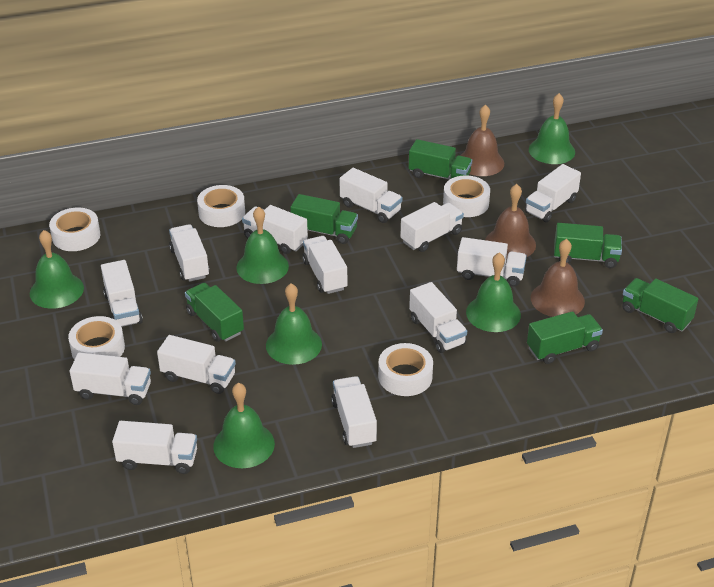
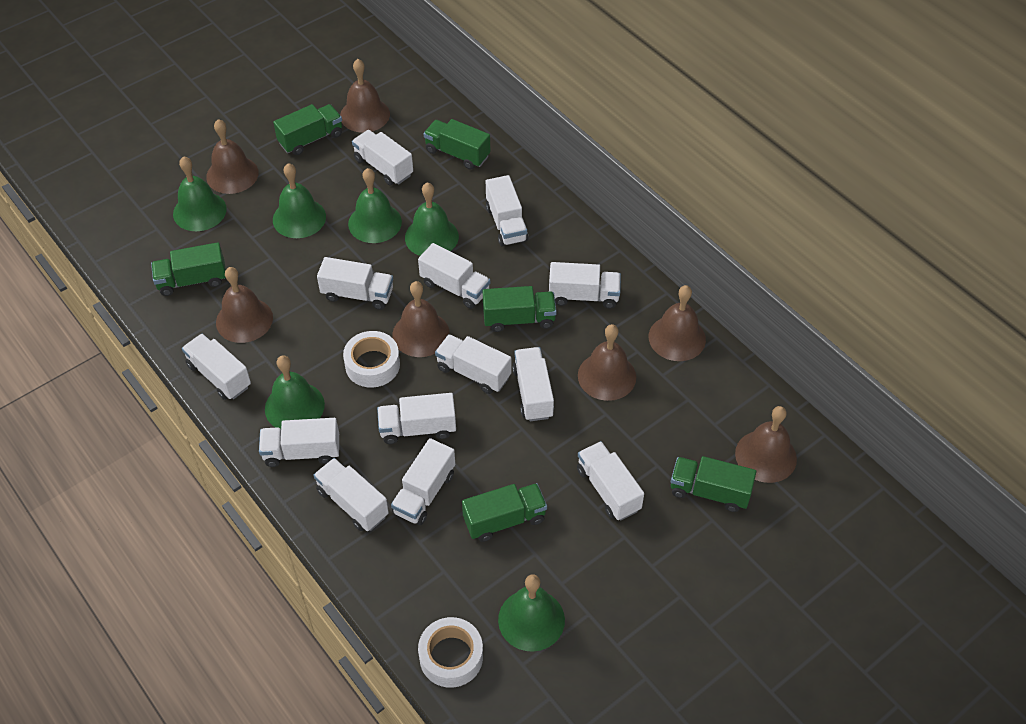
brown bell: 3 -> 7
white tape: 5 -> 2

